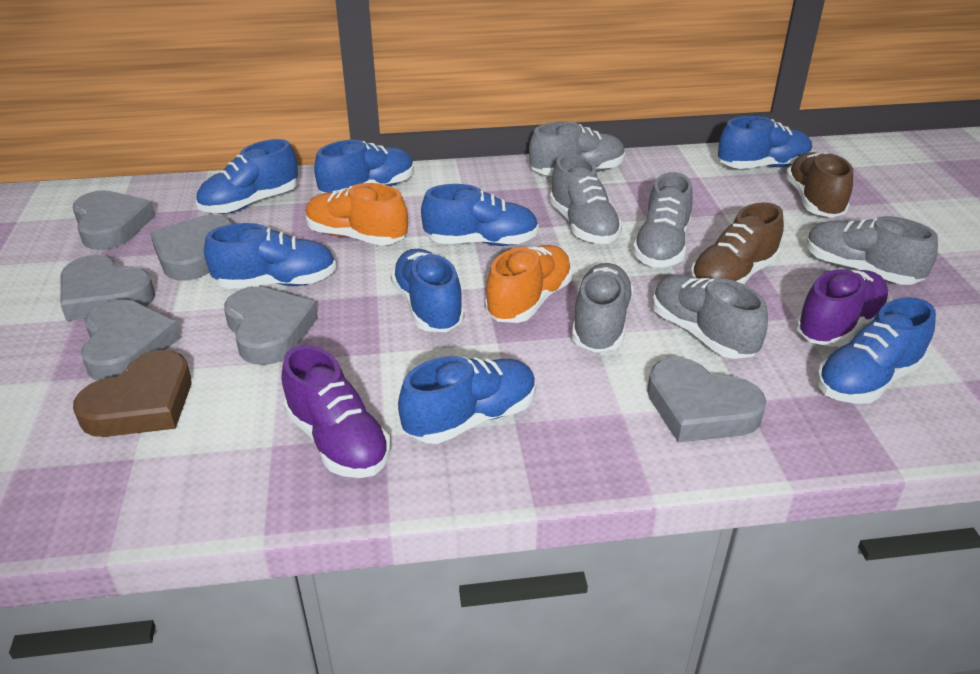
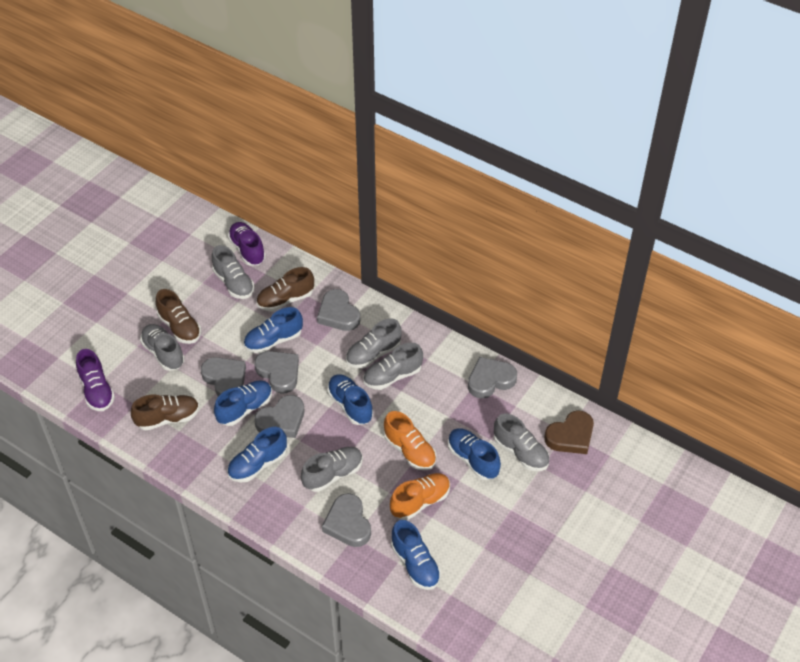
blue shoe: 8 -> 6
brown shoe: 2 -> 3

